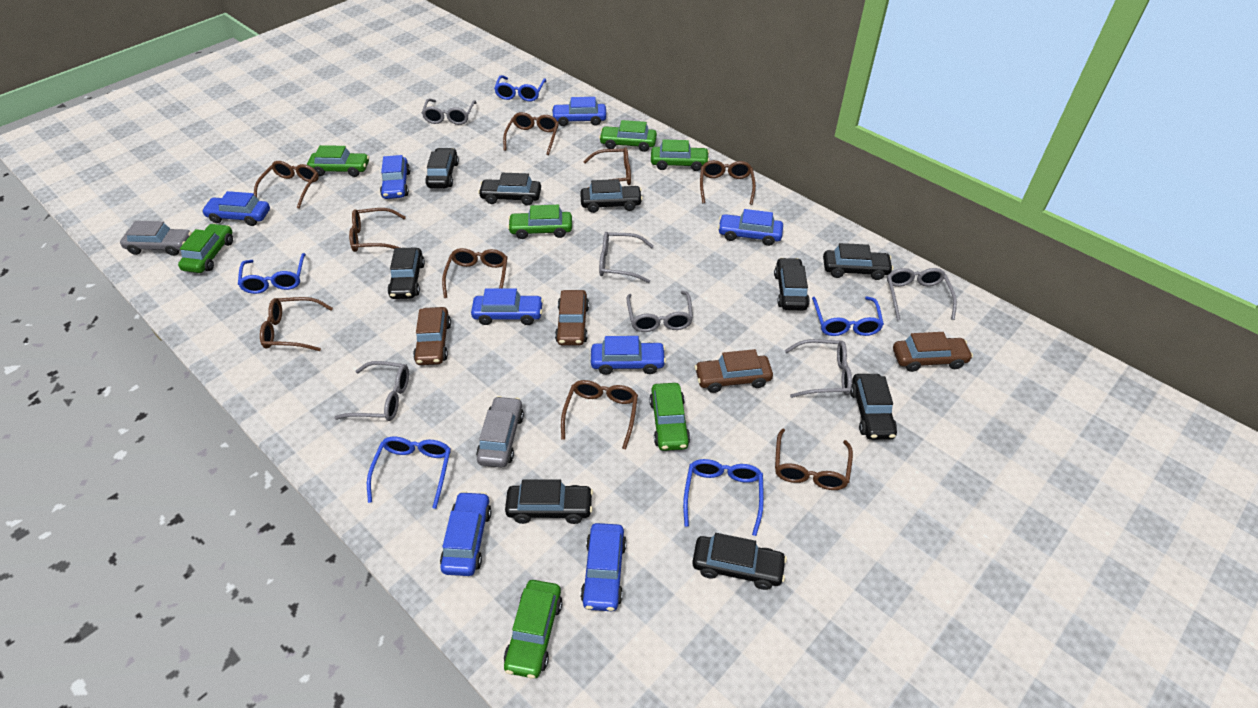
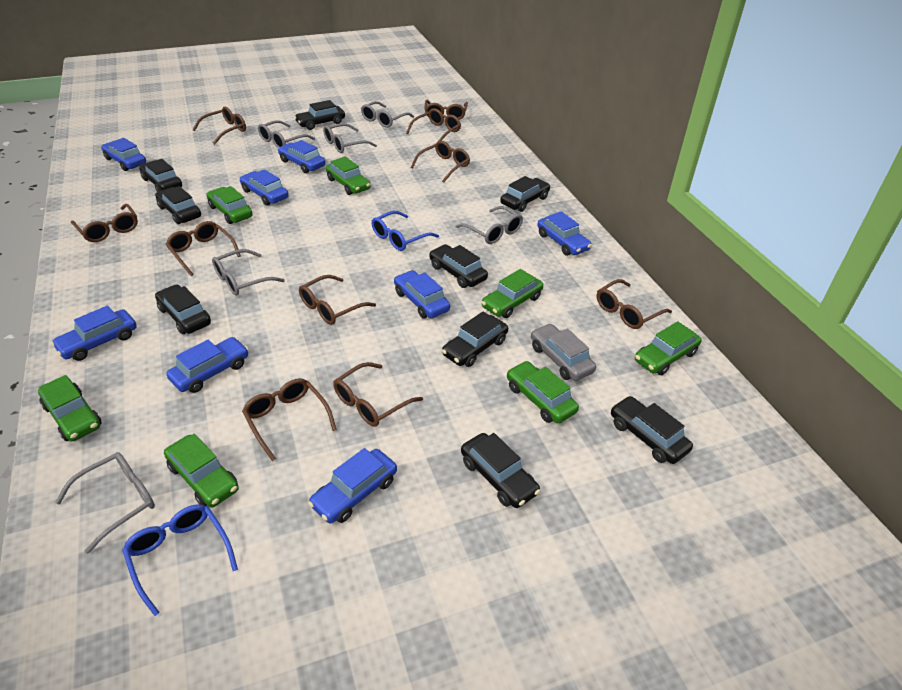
blue glasses: 5 -> 2
brown car: 4 -> 0
brown glasses: 9 -> 10
grey car: 2 -> 1

